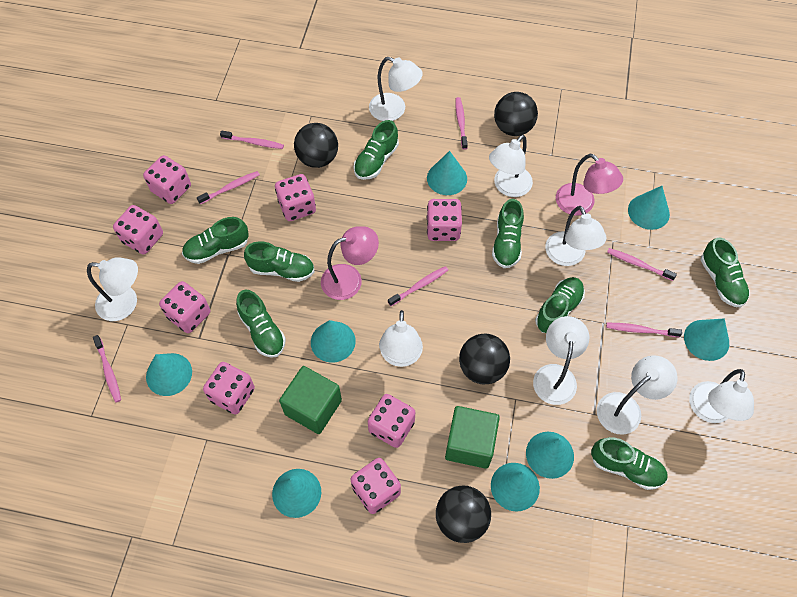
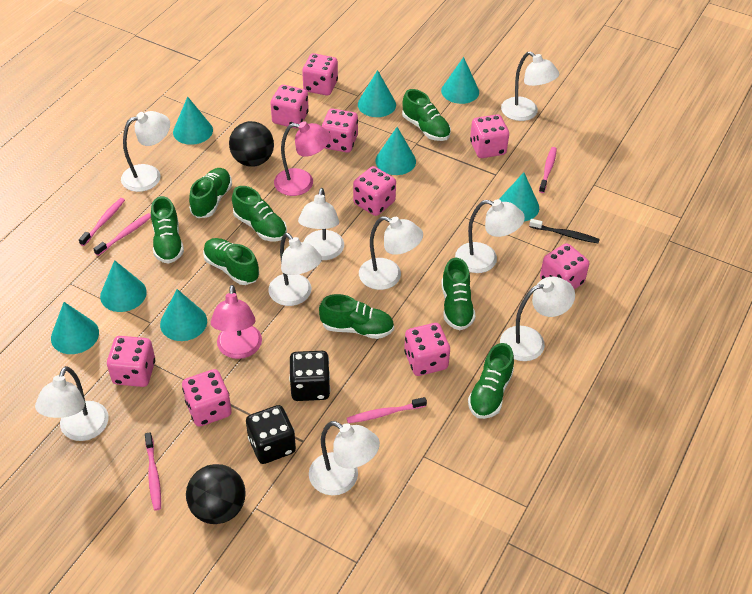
black ball: 4 -> 2
black dice: 0 -> 2
black toothbrush: 0 -> 1
green cube: 2 -> 0
pink dice: 8 -> 9
pink toothbrush: 7 -> 5
white lamp: 8 -> 9

